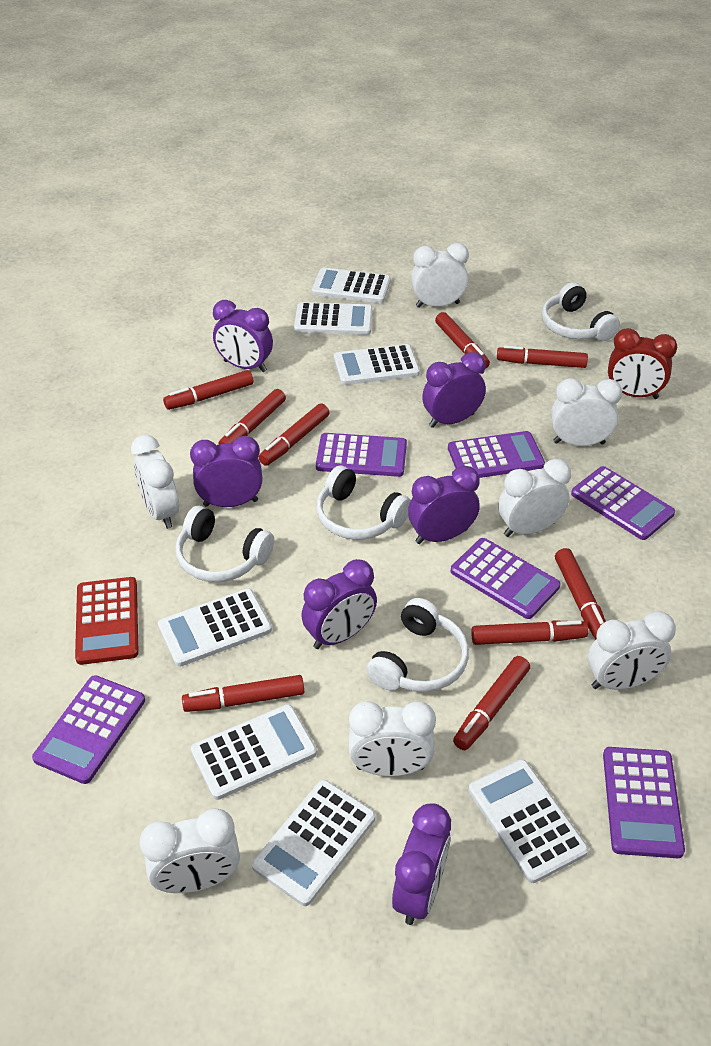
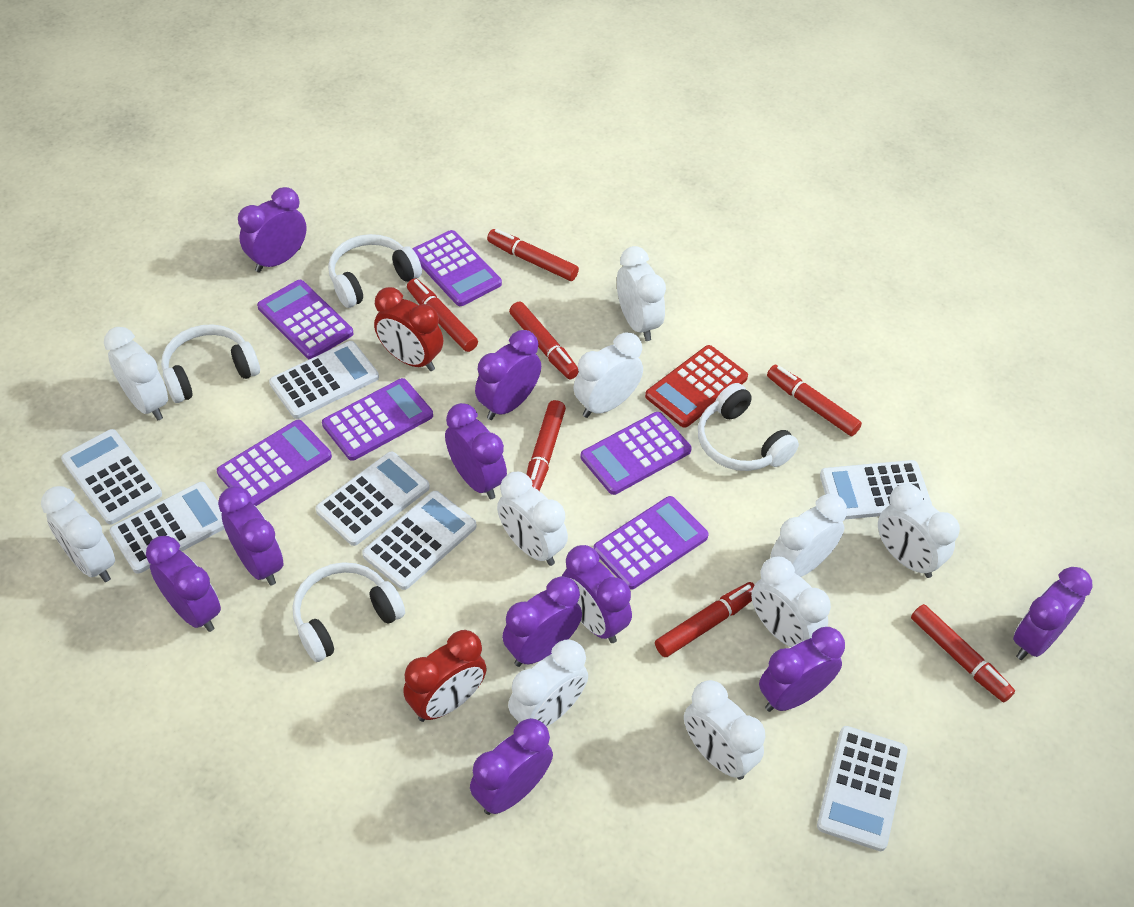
purple clock: 6 -> 10
red clock: 1 -> 2
red marker: 9 -> 7
white clock: 7 -> 10

